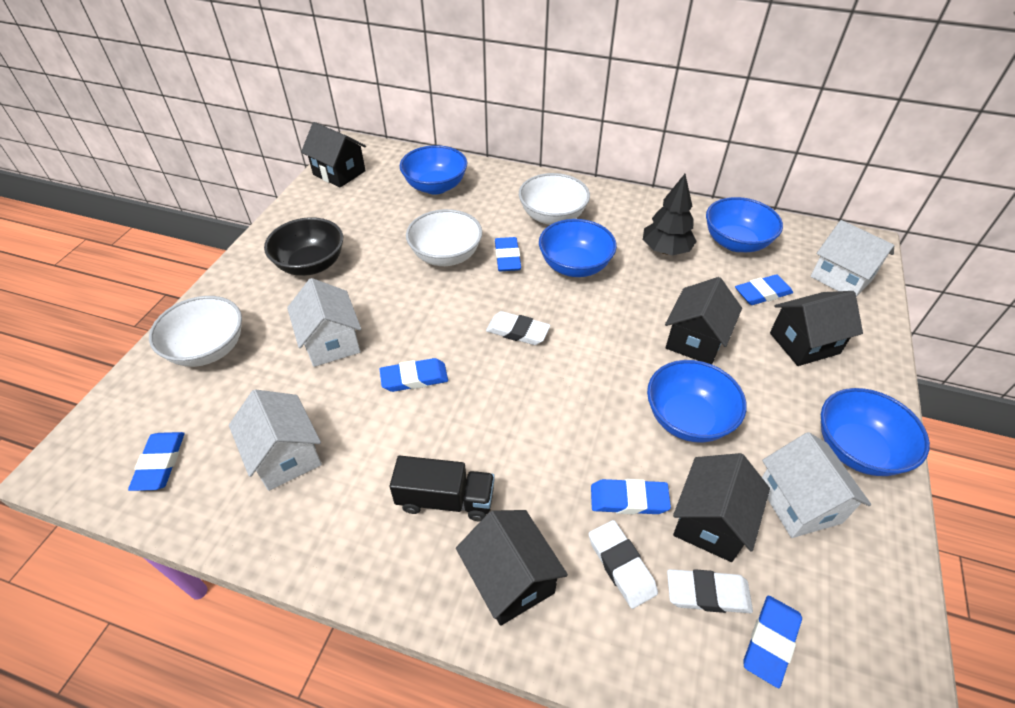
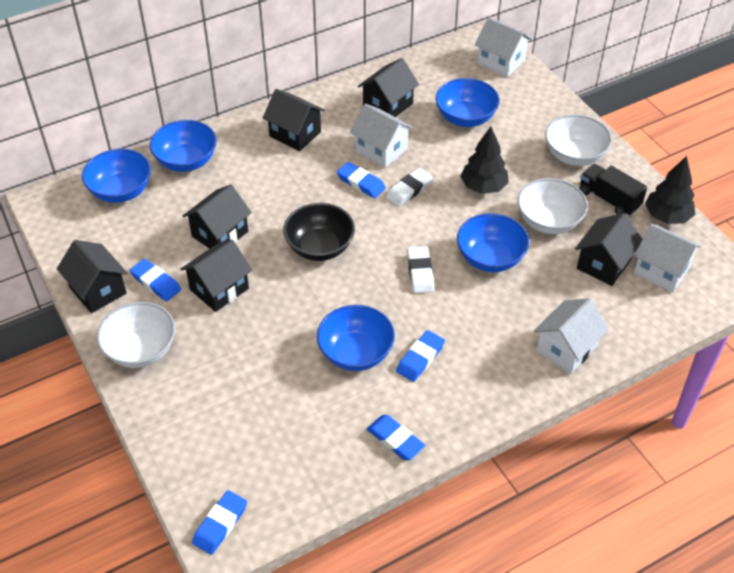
black house: 5 -> 6
black tree: 1 -> 2
blue eraser: 6 -> 5
white eraser: 3 -> 2

